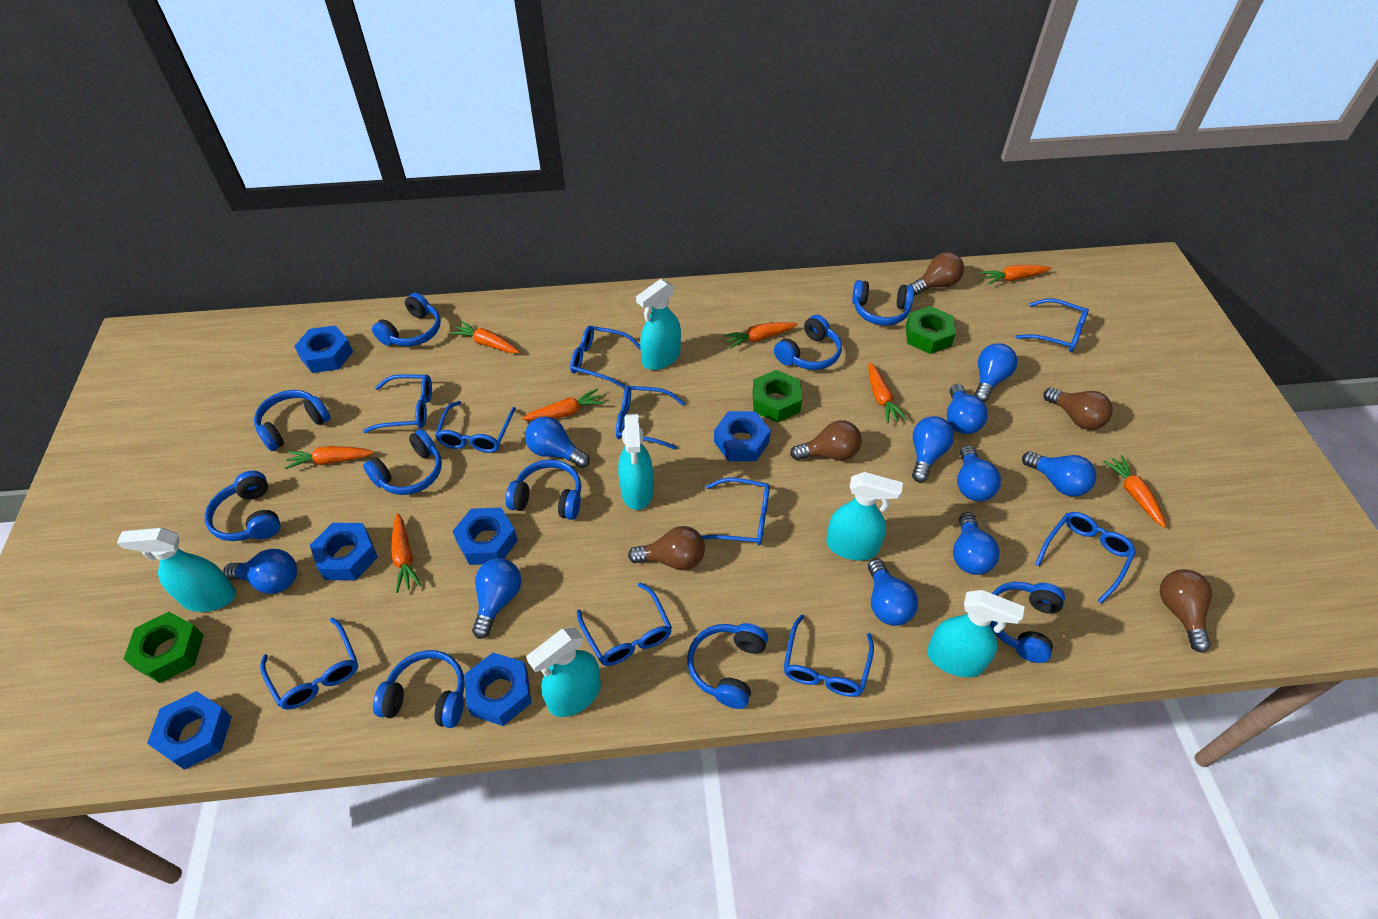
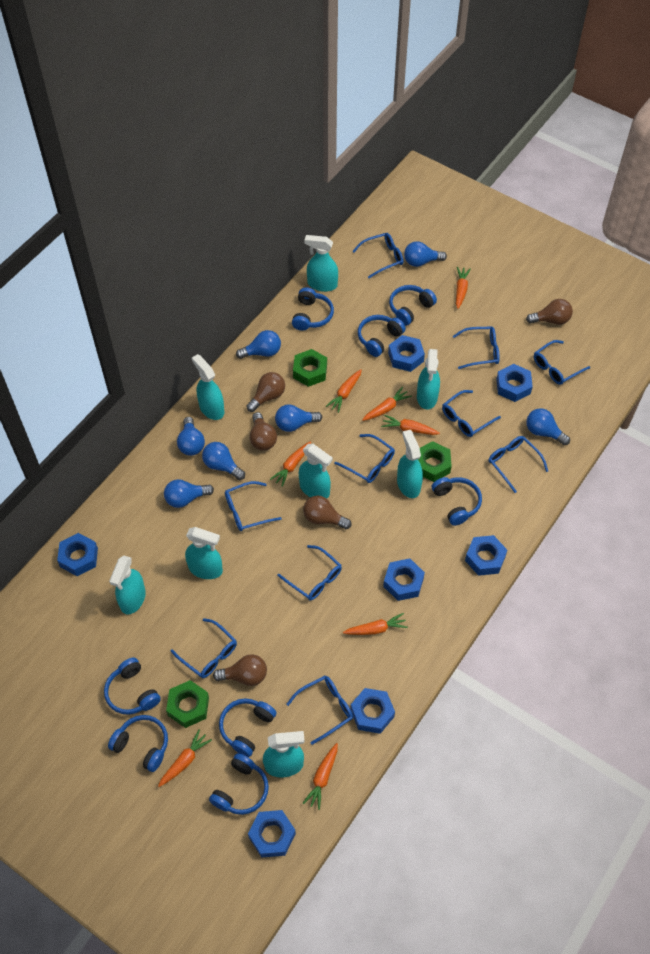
blue headphones: 10 -> 8
blue light bulb: 10 -> 7
blue nut: 6 -> 7
turquoise spray bottle: 6 -> 8

